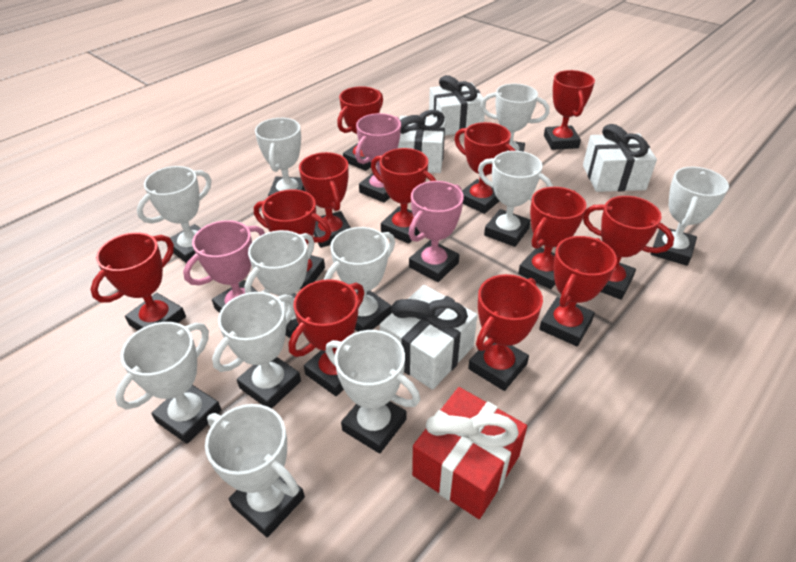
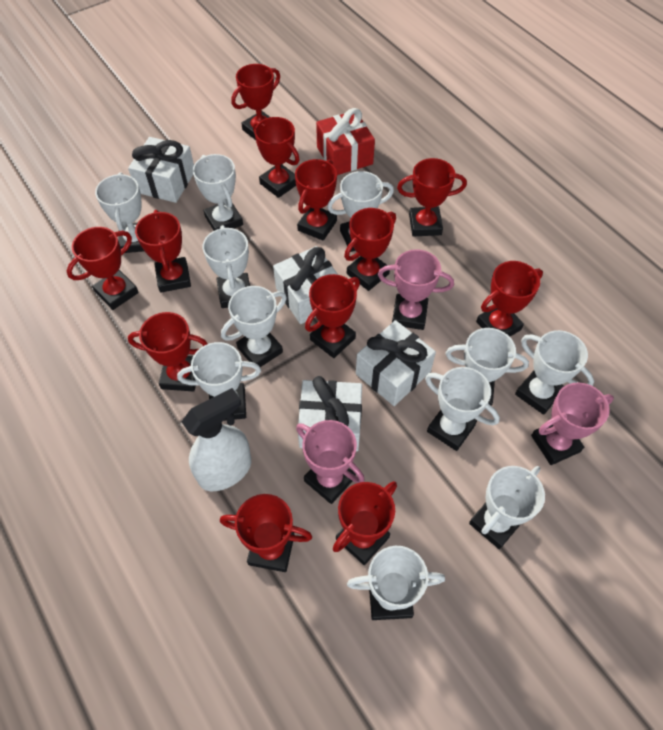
white spray bottle: 0 -> 1

